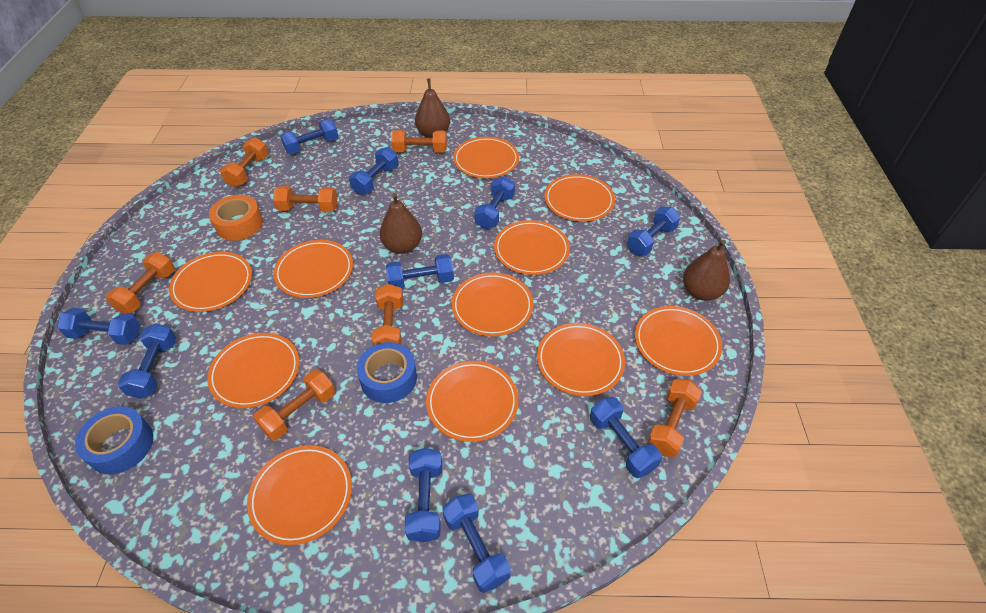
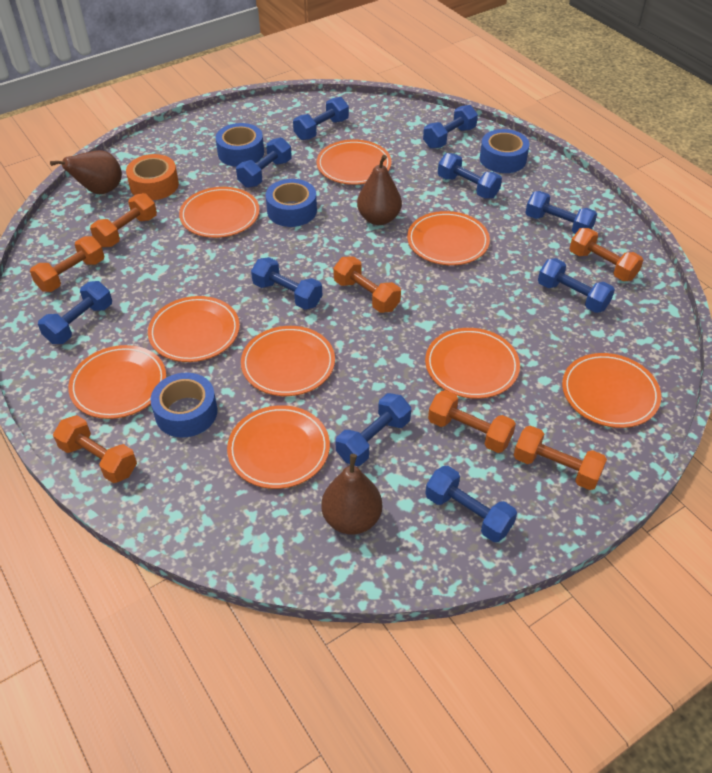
blue tape: 2 -> 4
orange plate: 11 -> 9

